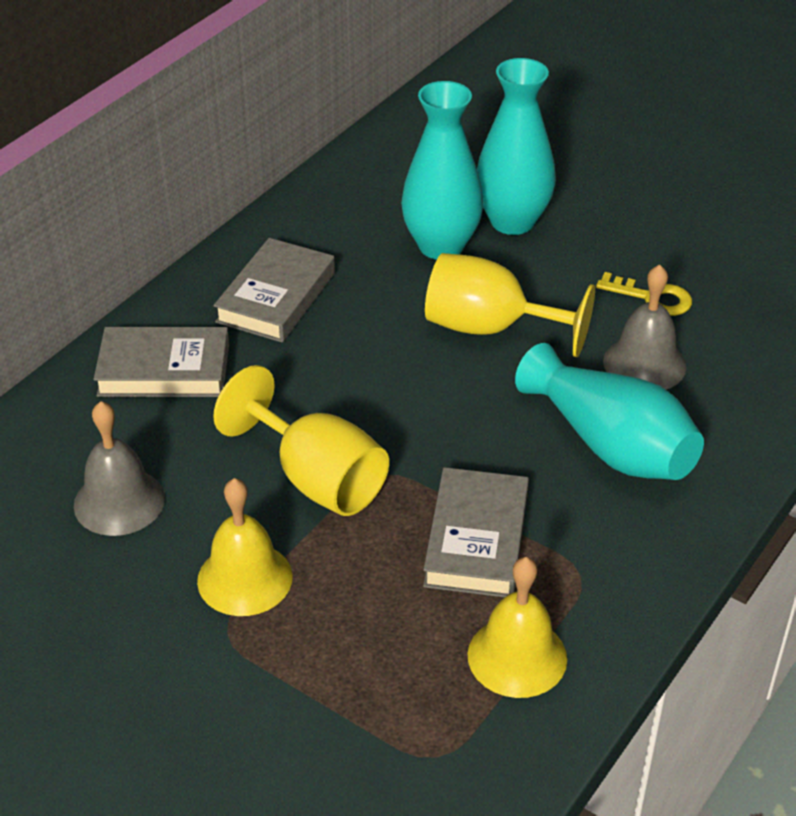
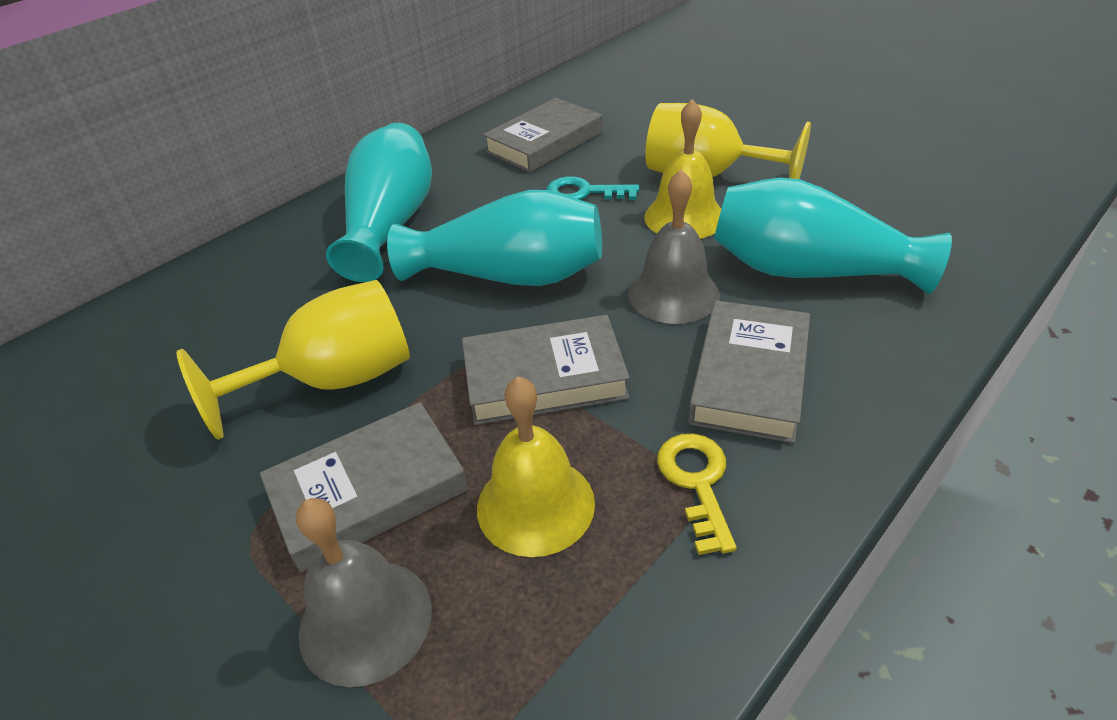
grey book: 3 -> 4
turquoise key: 0 -> 1

